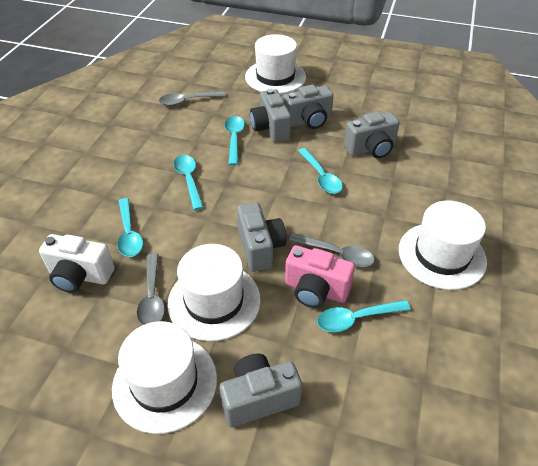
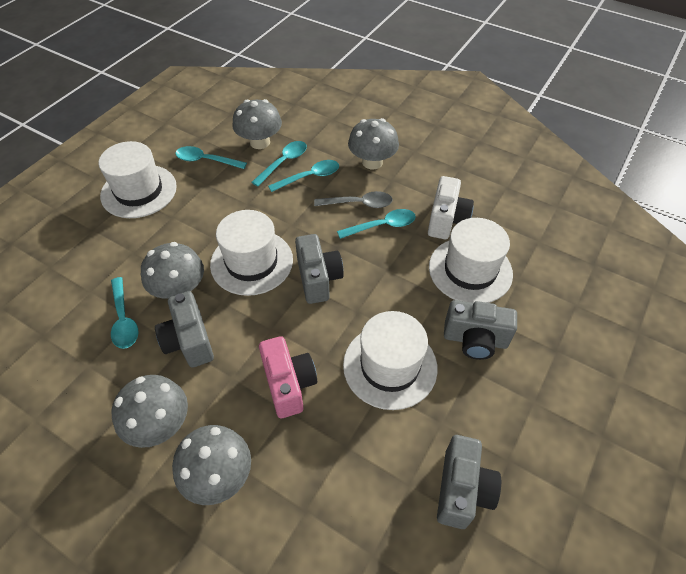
grey camera: 5 -> 4
grey mushroom: 0 -> 5
grey spoon: 3 -> 1

